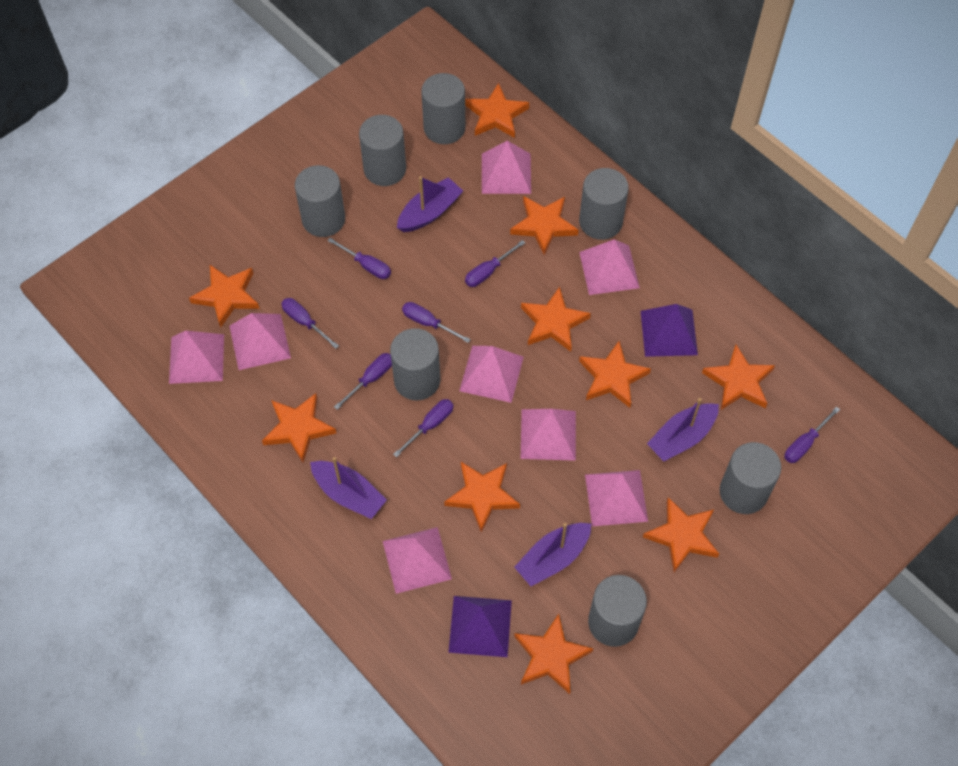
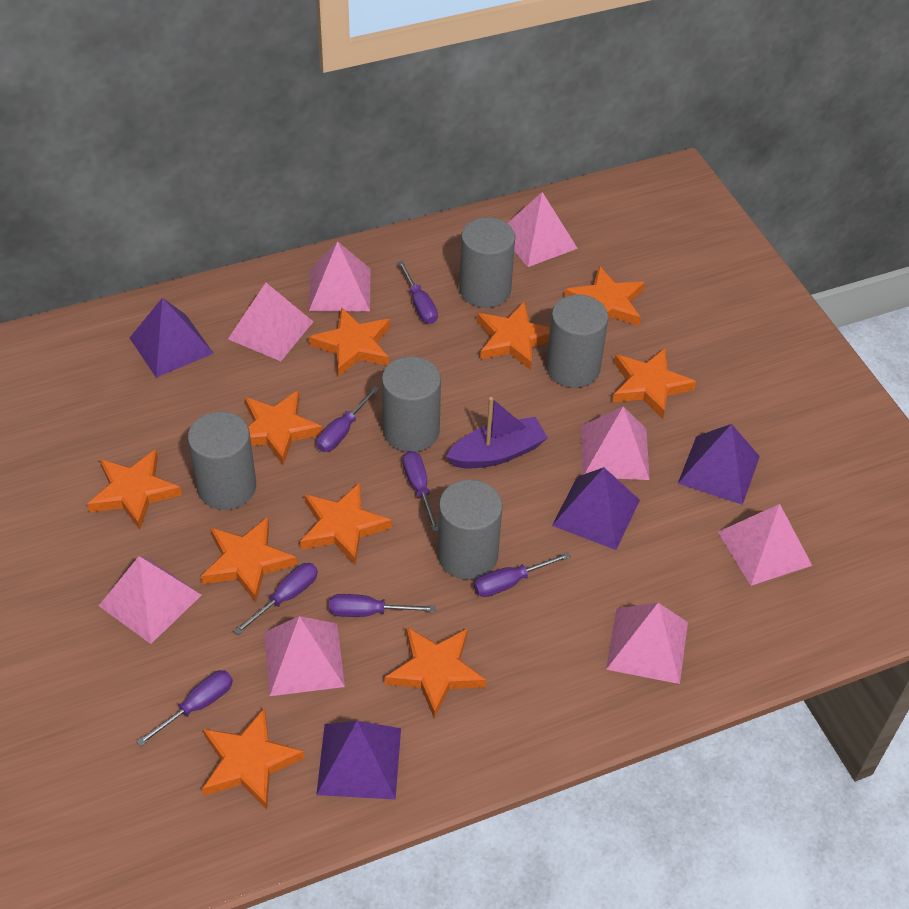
grey cylinder: 7 -> 5
purple boat: 4 -> 1
purple pyramid: 2 -> 4

